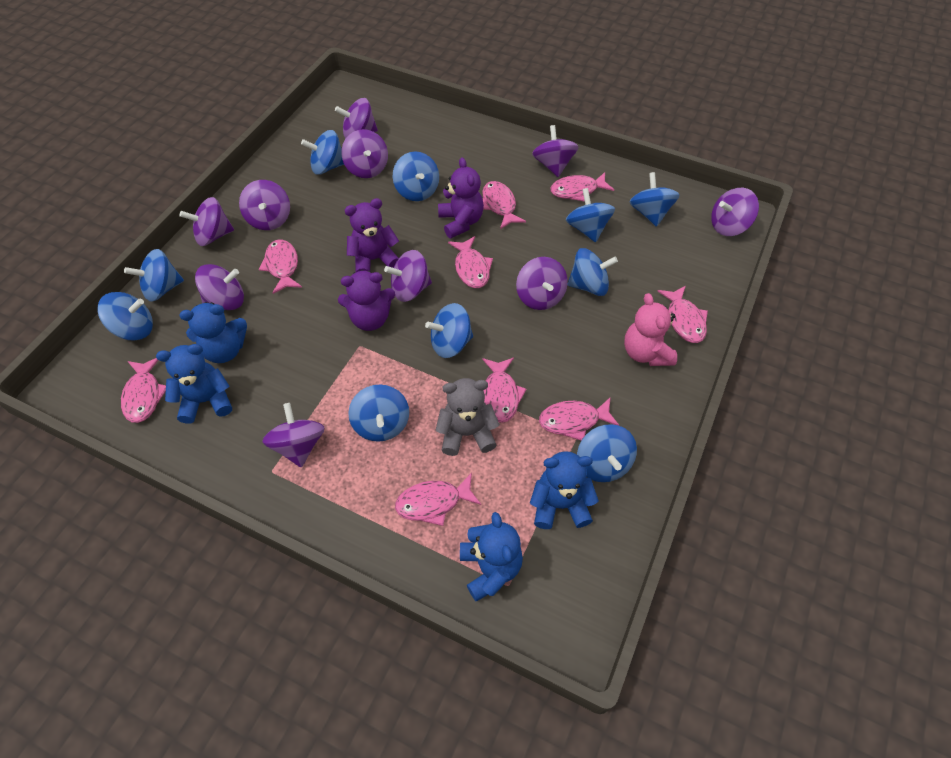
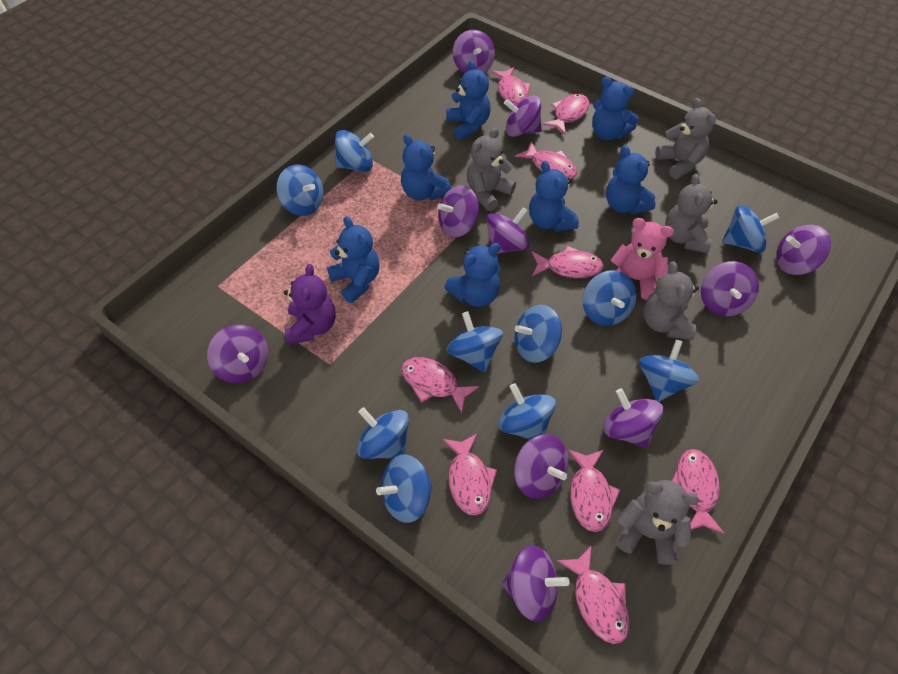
blue teddy bear: 4 -> 7
grey teddy bear: 1 -> 5
purple teddy bear: 3 -> 1

